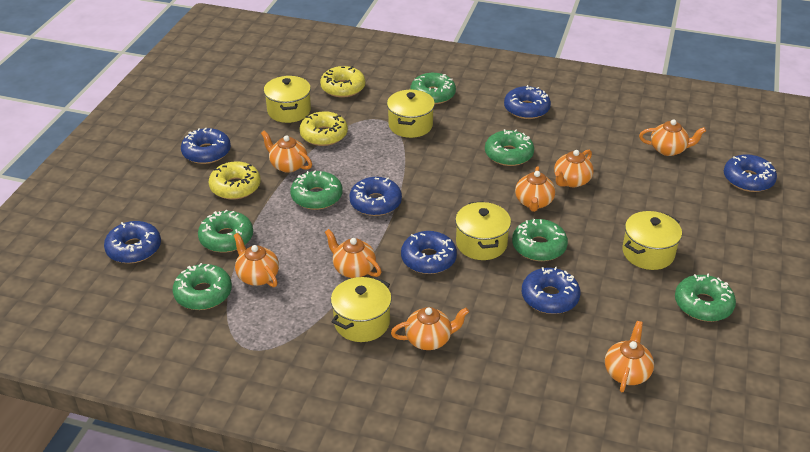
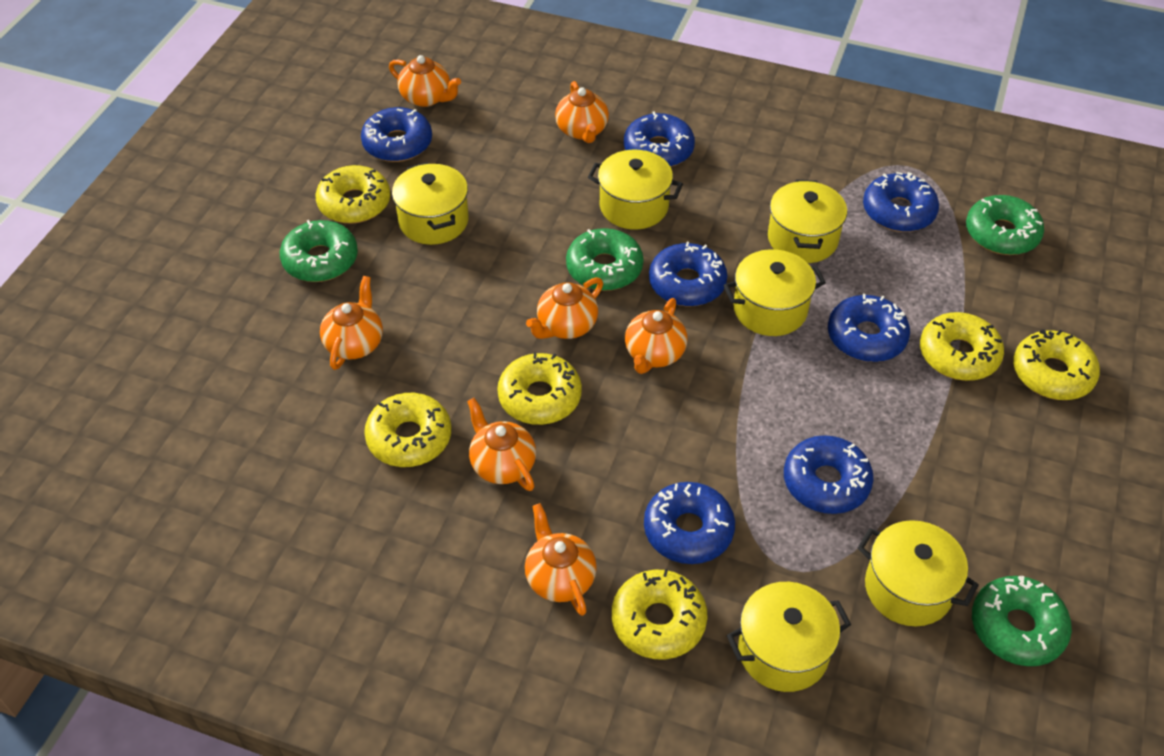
green donut: 7 -> 4
orange teapot: 8 -> 7
yellow donut: 3 -> 6
yellow pot: 5 -> 6

